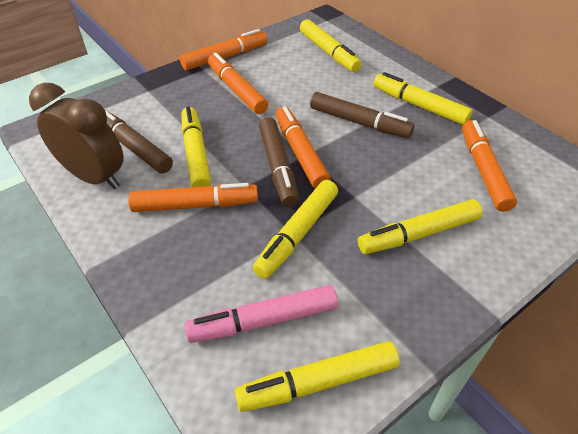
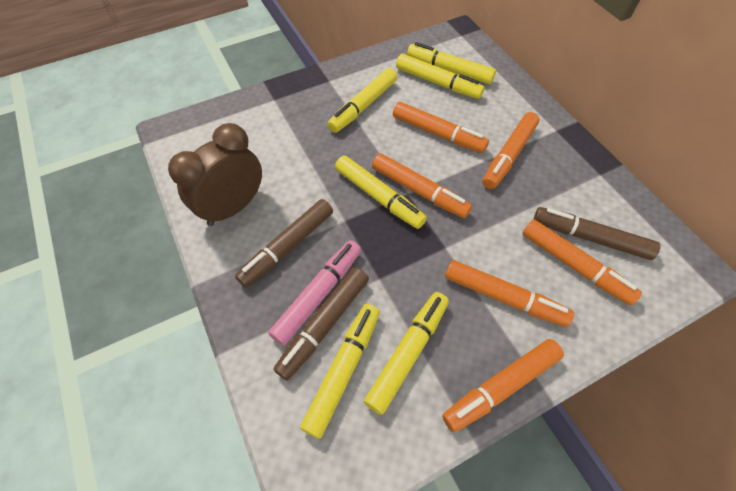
orange marker: 5 -> 6

